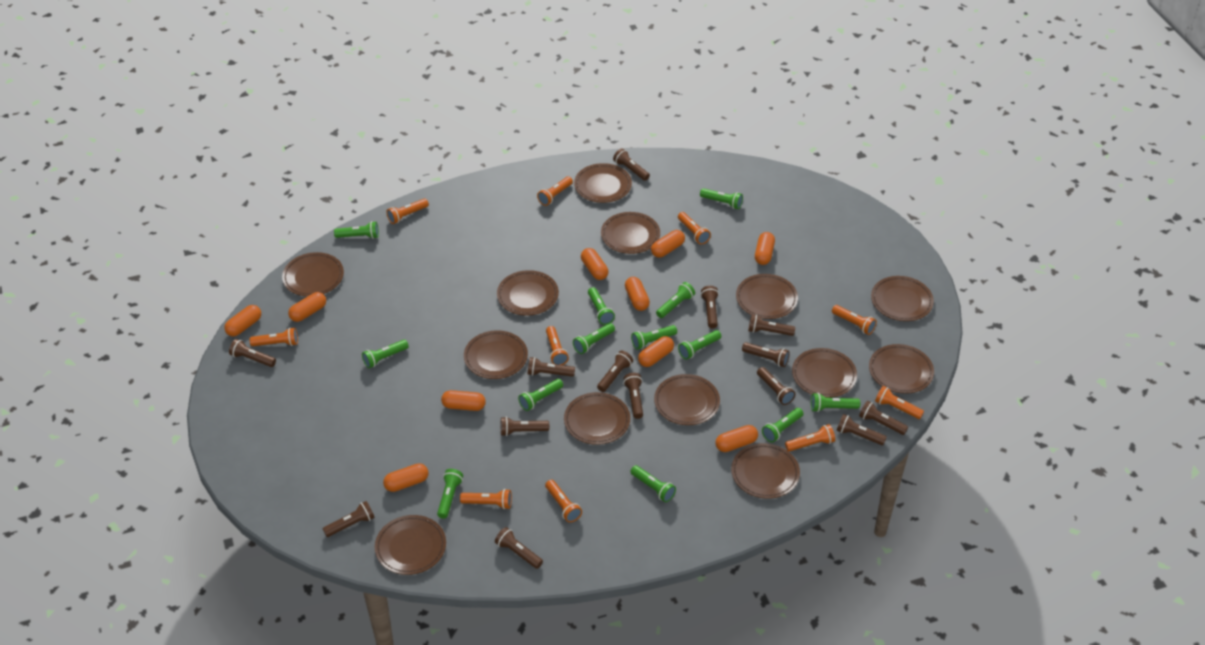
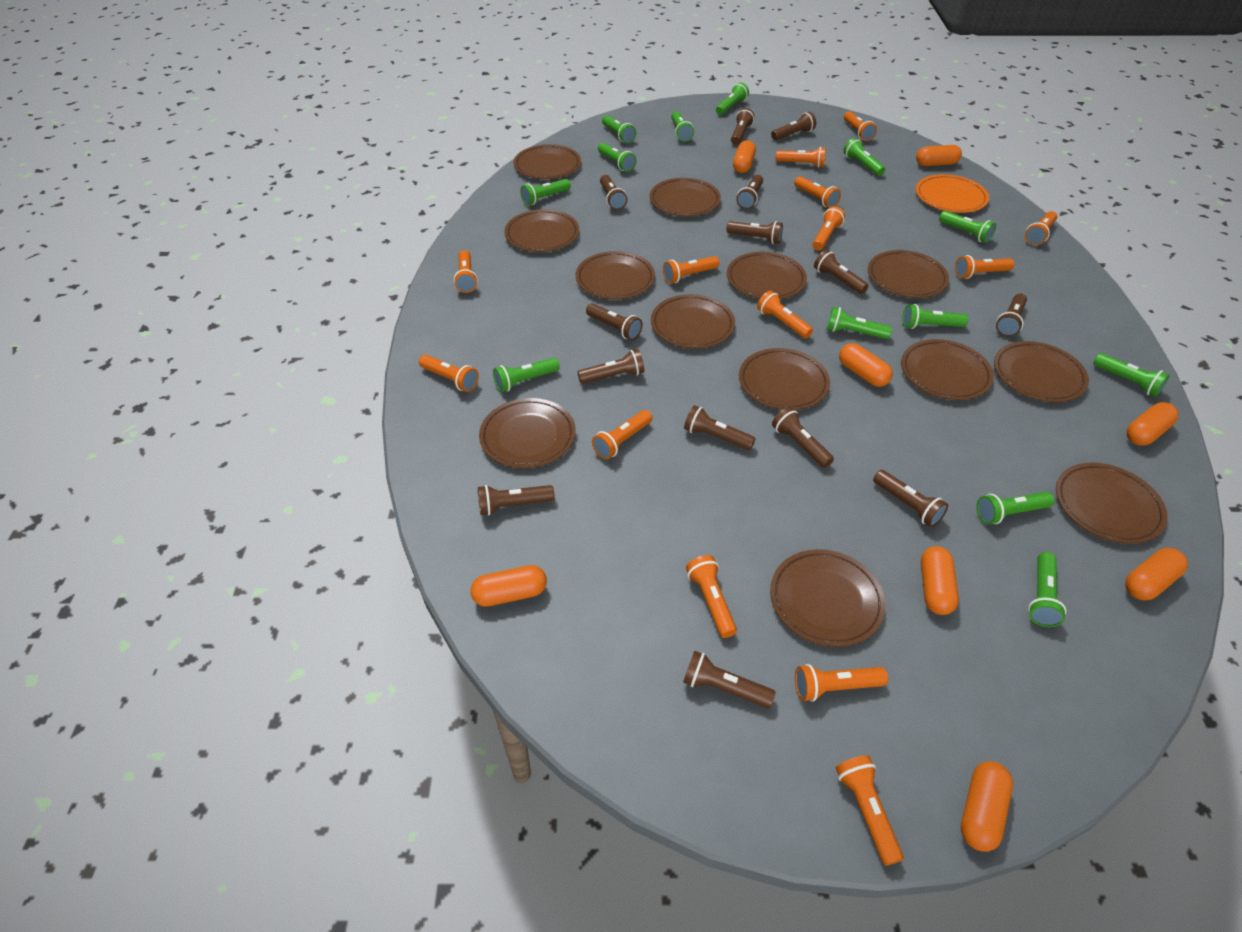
orange capsule: 10 -> 8
orange flashlight: 10 -> 14
orange plate: 0 -> 1

